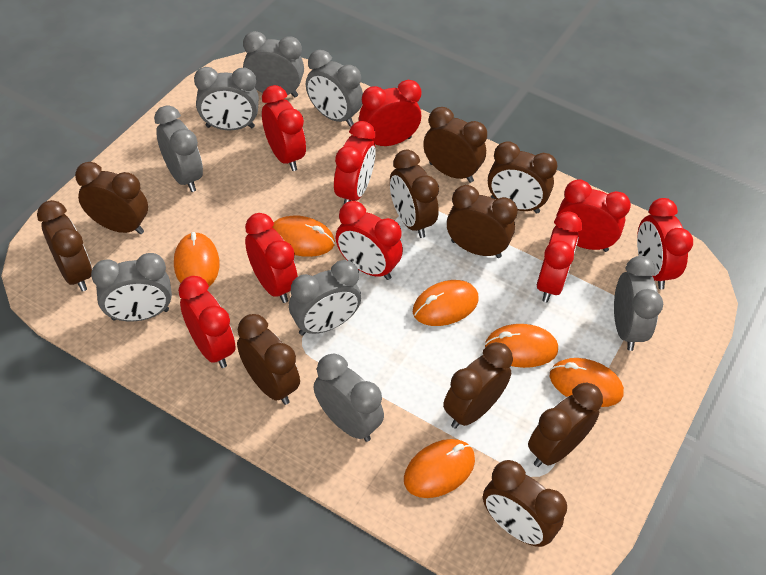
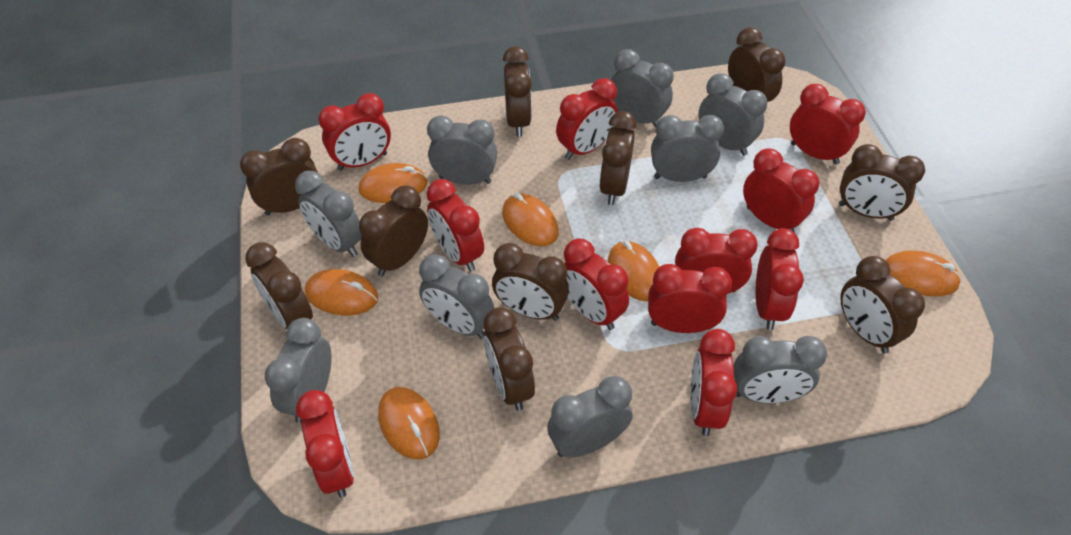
grey clock: 8 -> 9
red clock: 9 -> 11

